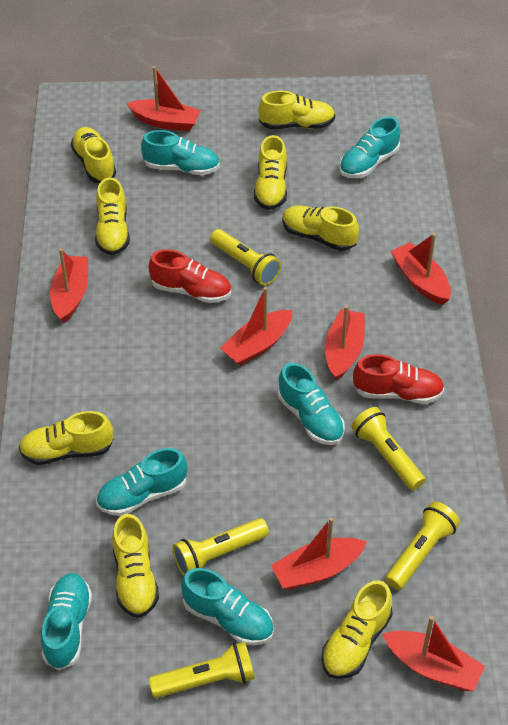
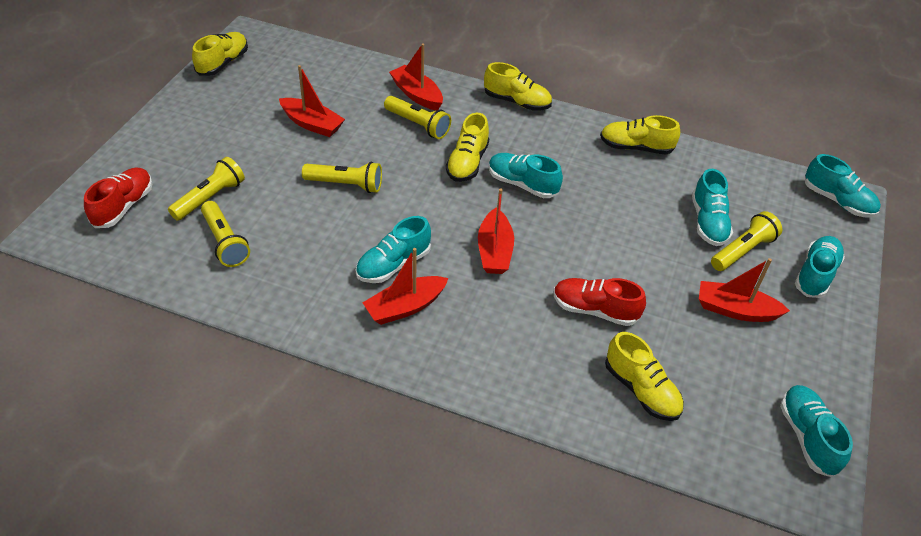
red boat: 7 -> 5
yellow shoe: 8 -> 5

